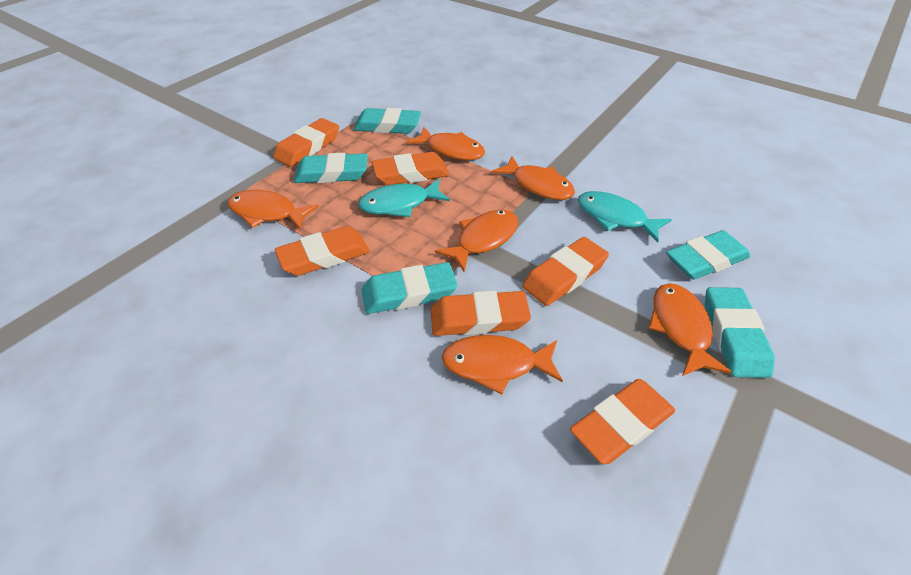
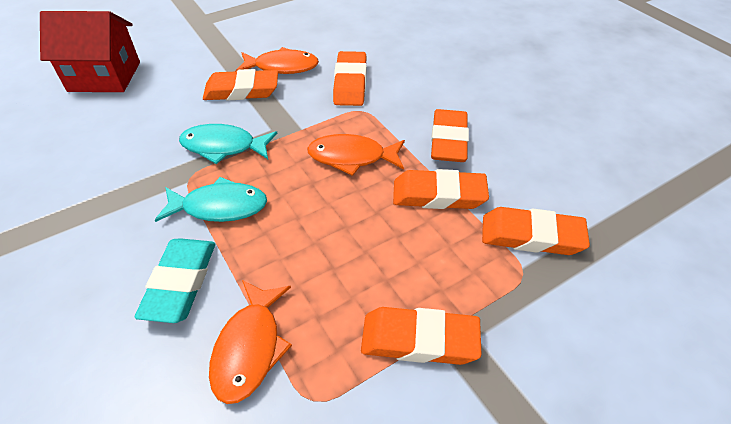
orange fish: 6 -> 3
red house: 0 -> 1
turquoise eraser: 5 -> 1

